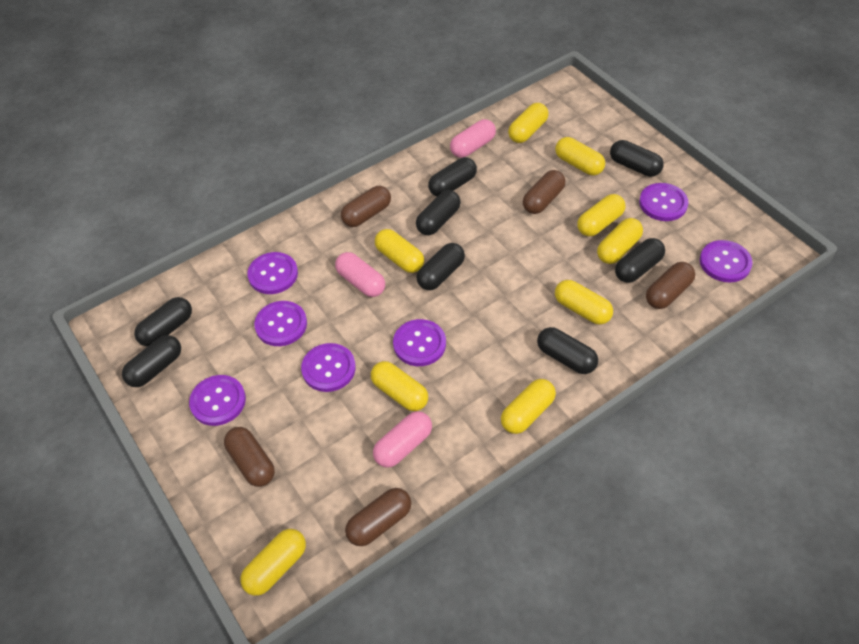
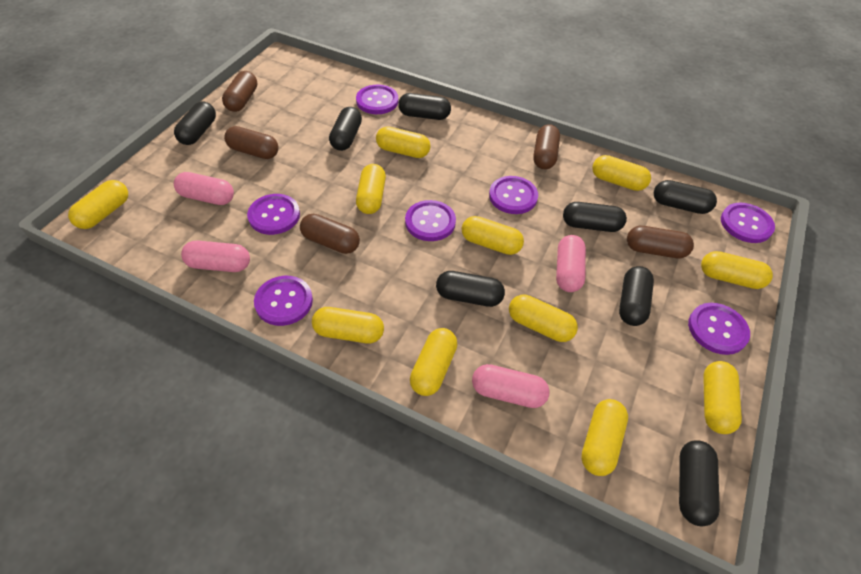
pink capsule: 3 -> 4
yellow capsule: 9 -> 11

